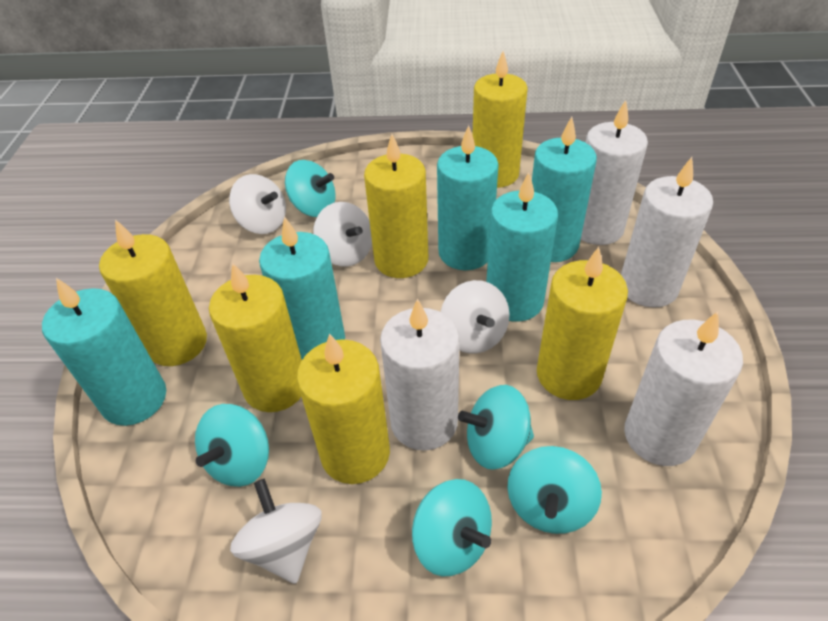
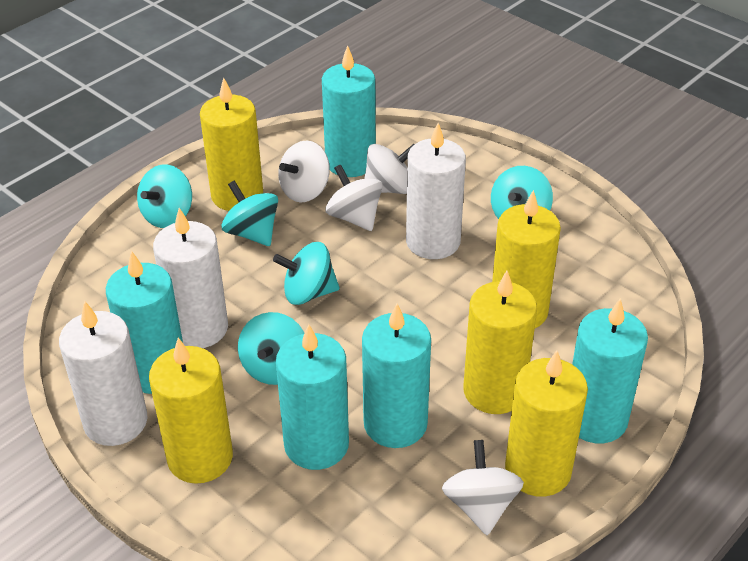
white candle: 4 -> 3
yellow candle: 6 -> 5

